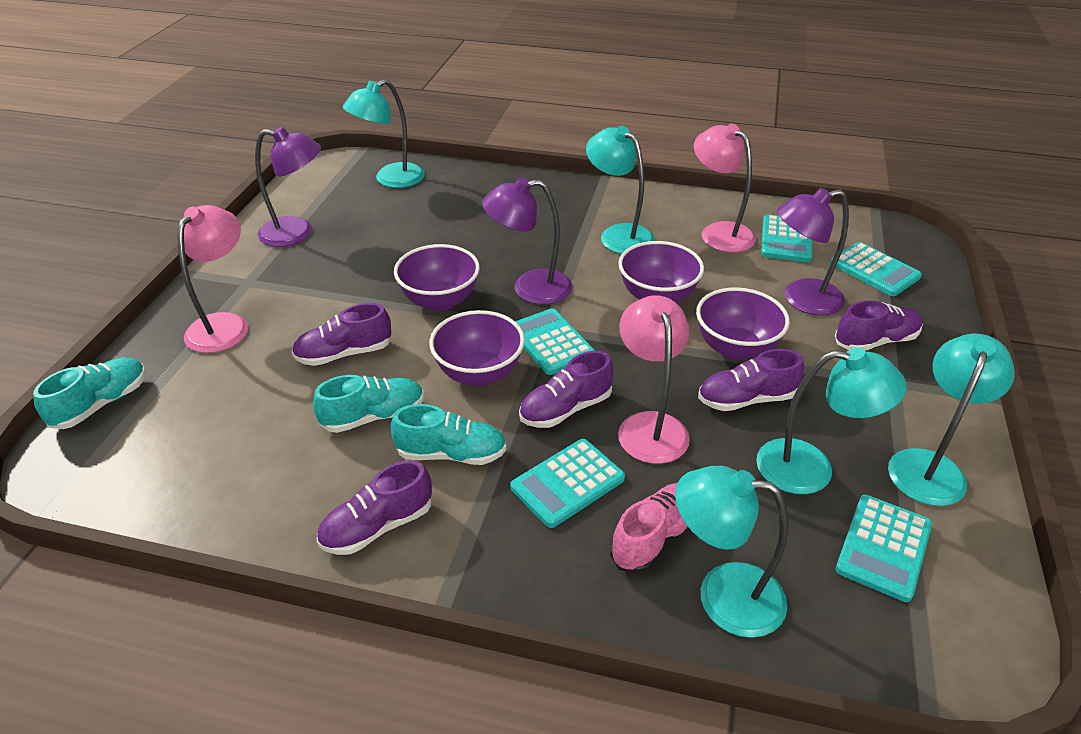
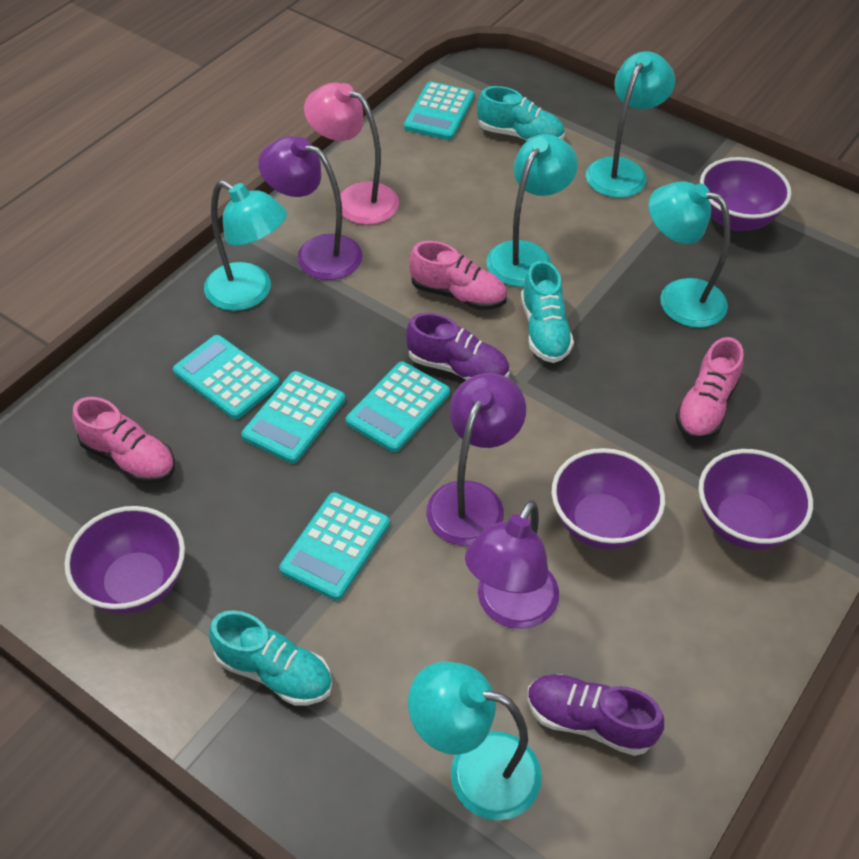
pink lamp: 3 -> 1
pink shoe: 1 -> 3
purple shoe: 5 -> 2

